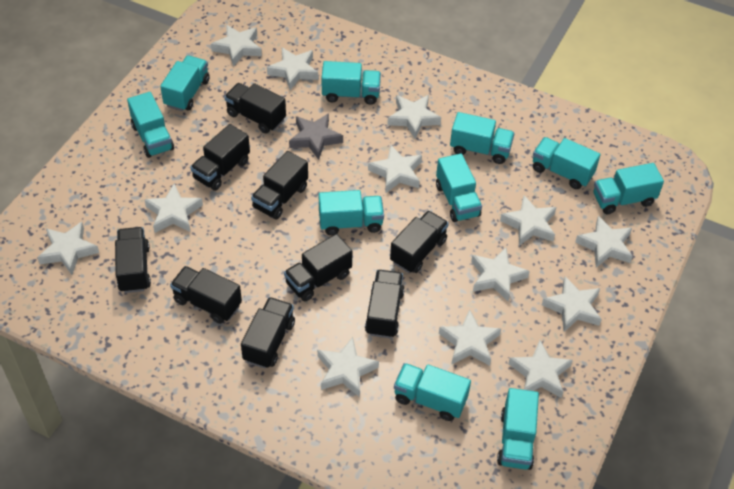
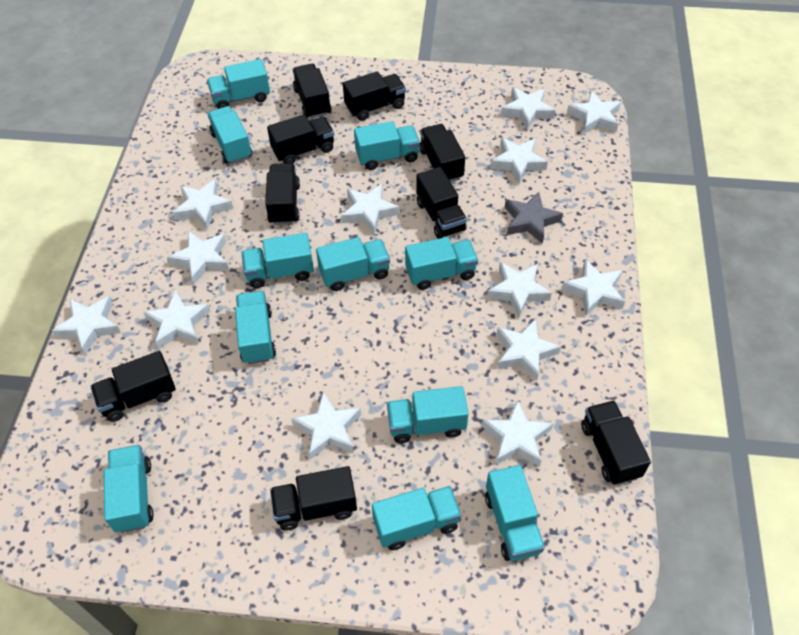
turquoise truck: 10 -> 11

